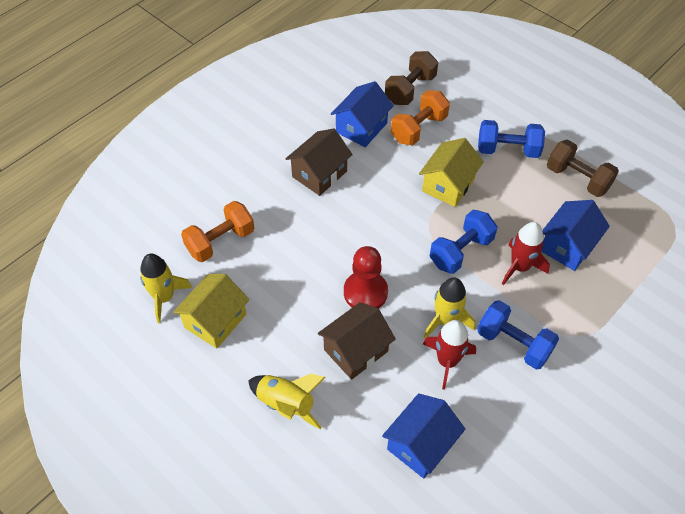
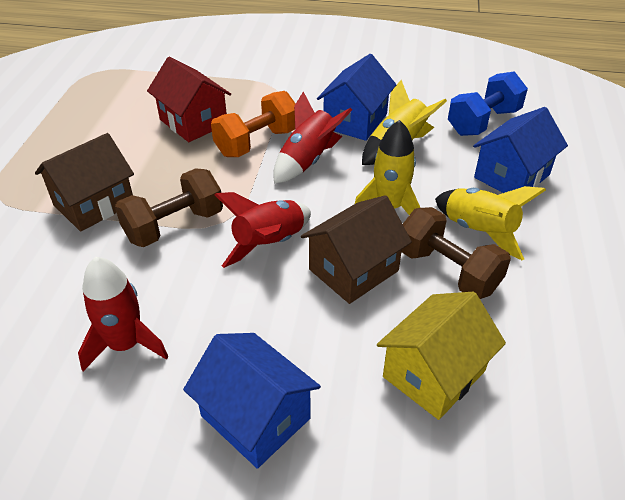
blue dumbbell: 3 -> 1
orange dumbbell: 2 -> 1
red house: 0 -> 1
red pawn: 1 -> 0
red rocket: 2 -> 3
yellow house: 2 -> 1

